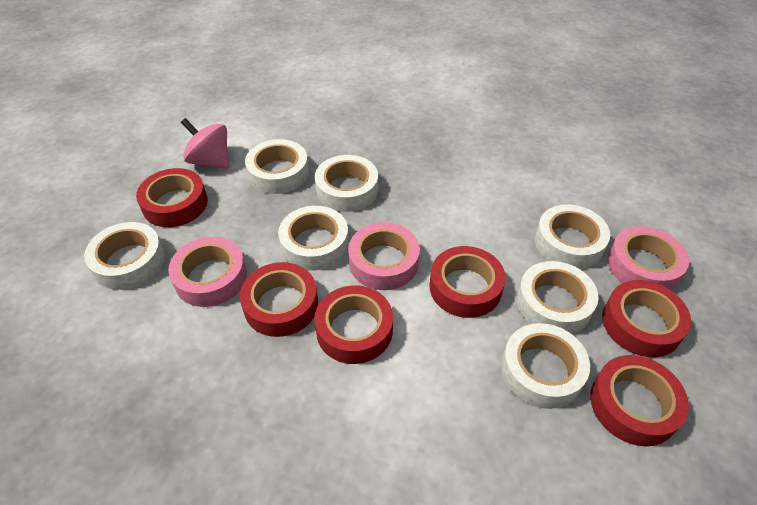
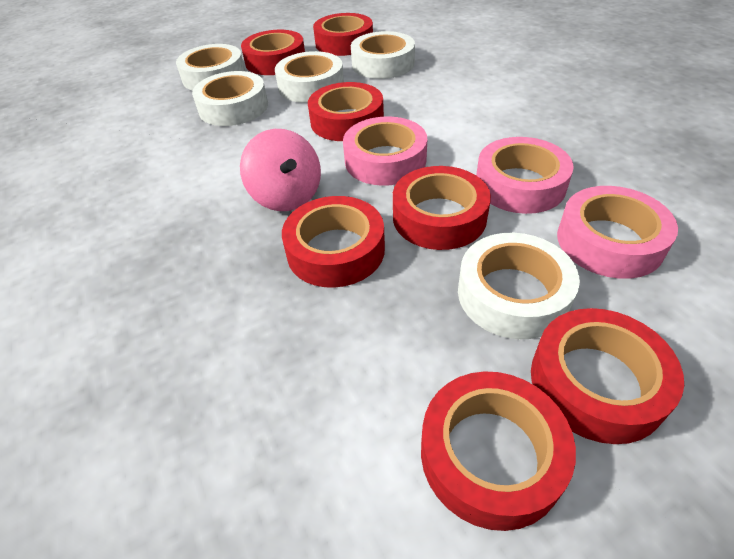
red tape: 6 -> 7
white tape: 7 -> 5

